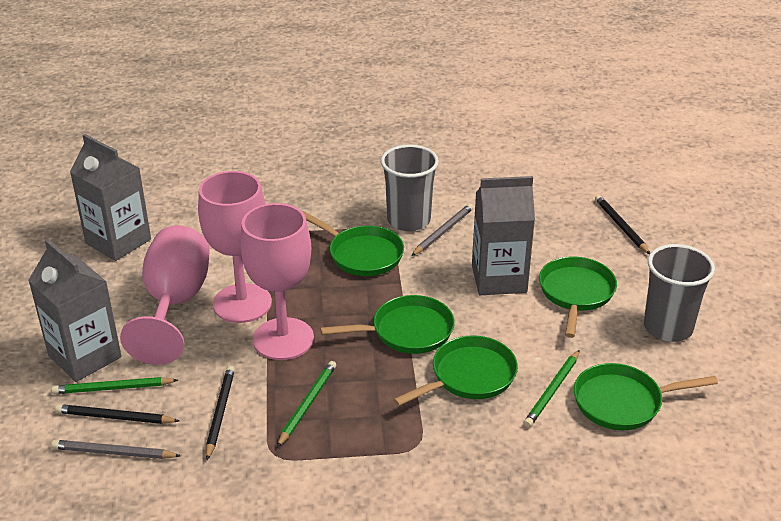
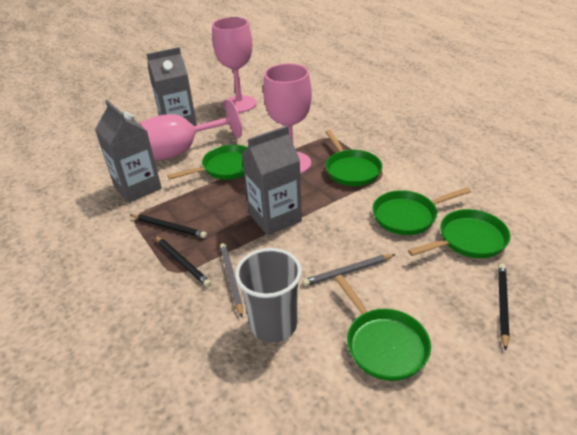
green pencil: 3 -> 0
grey cup: 2 -> 1

